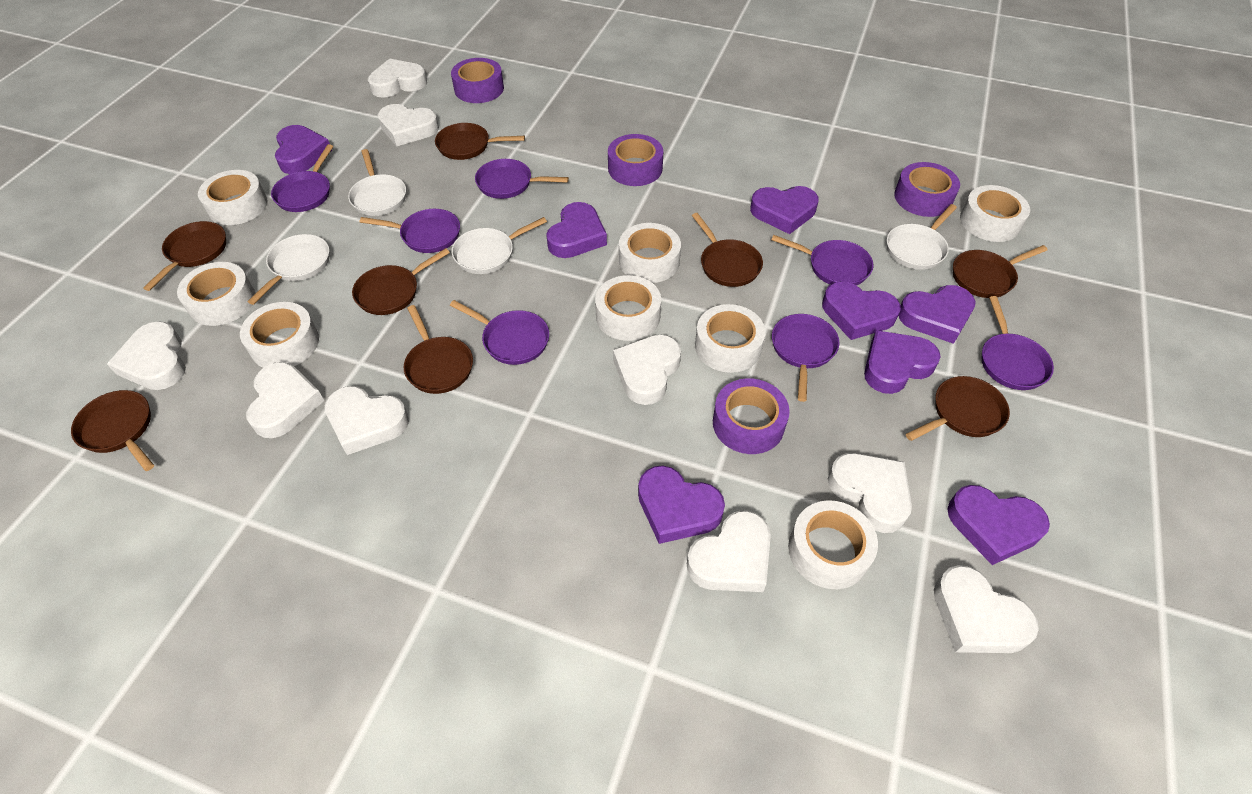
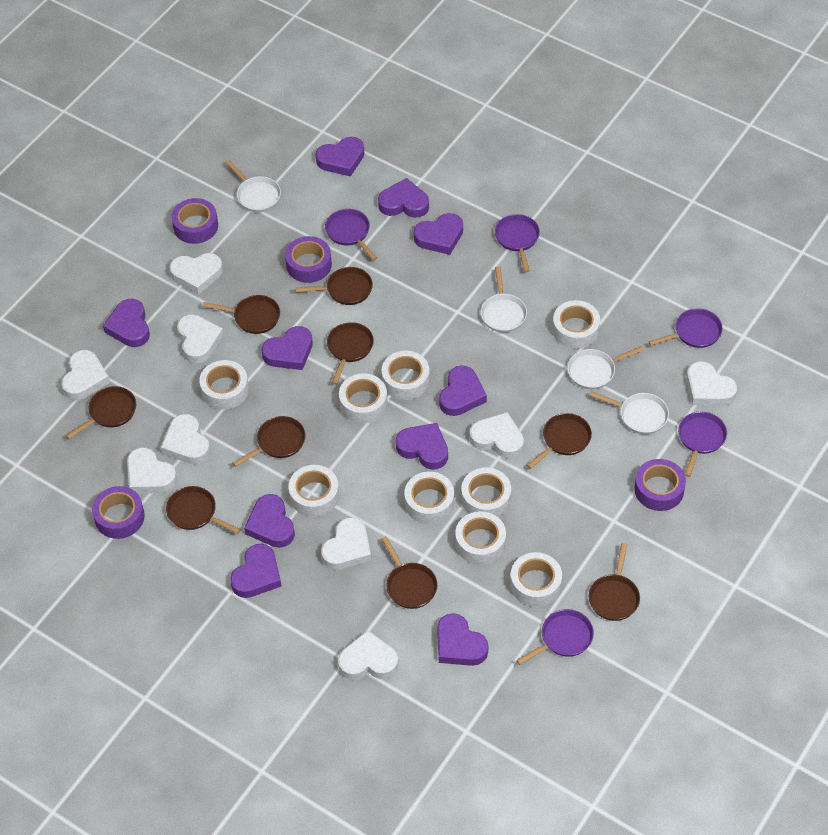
brown pan: 8 -> 9
purple heart: 8 -> 10
purple pan: 7 -> 5
white tape: 8 -> 9

